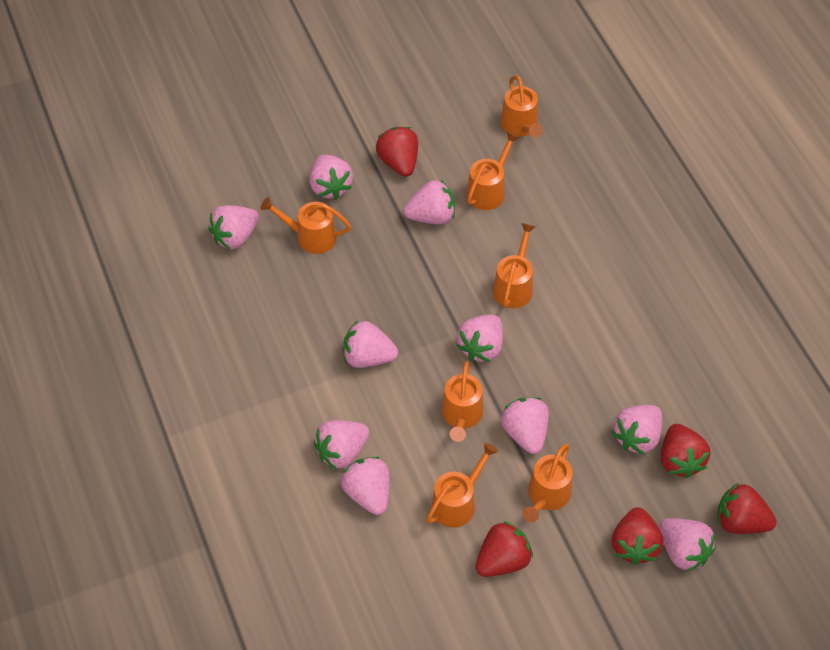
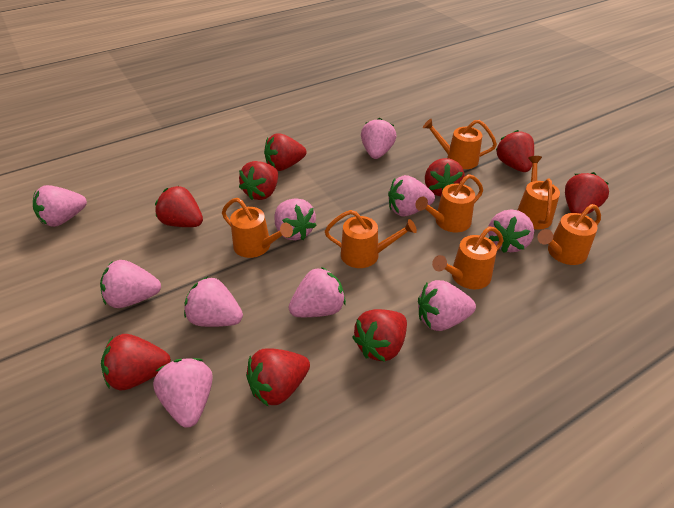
red strawberry: 5 -> 9

